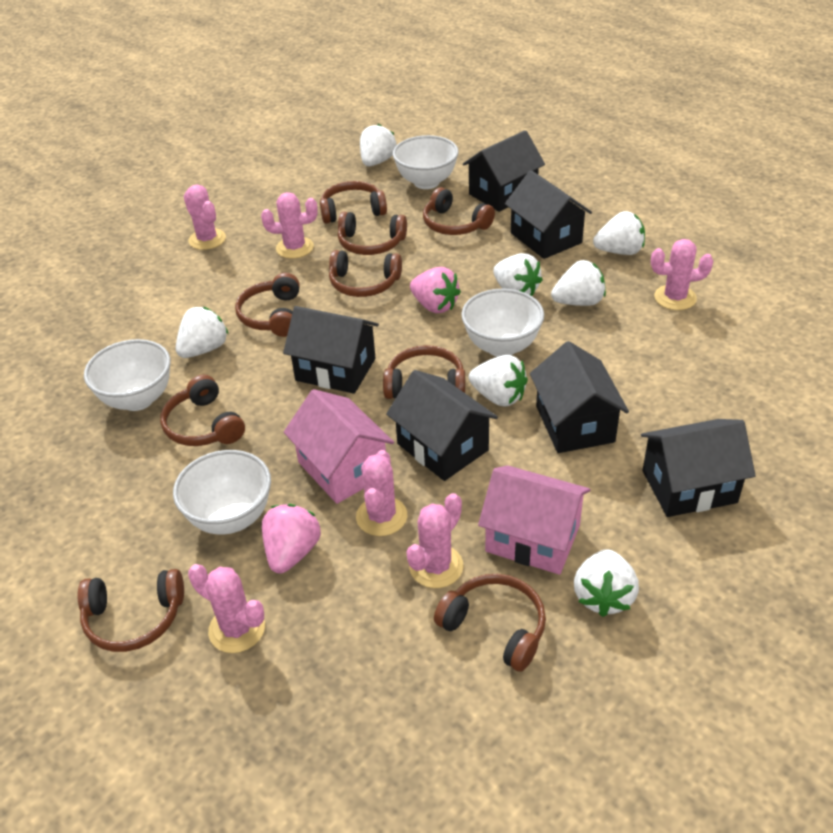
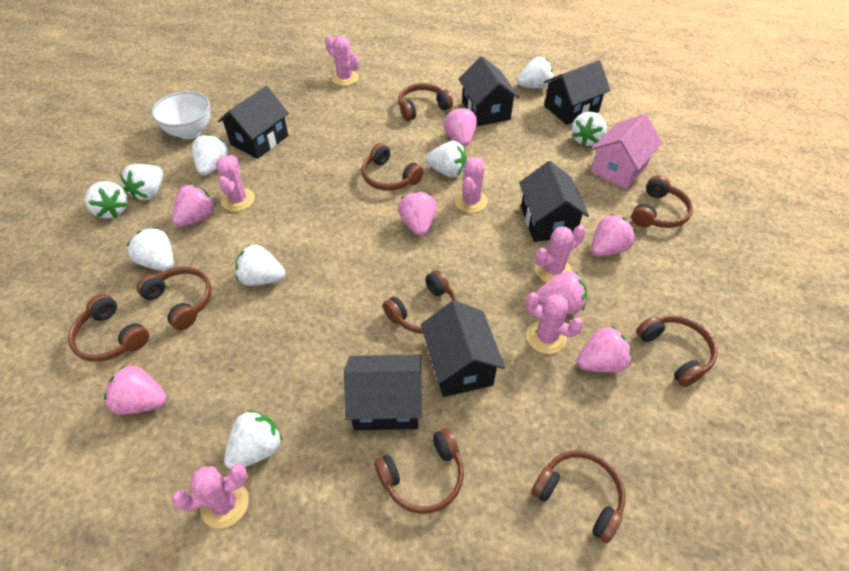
pink house: 2 -> 1
pink strawberry: 2 -> 7
white bowl: 4 -> 1
white strawberry: 7 -> 9

